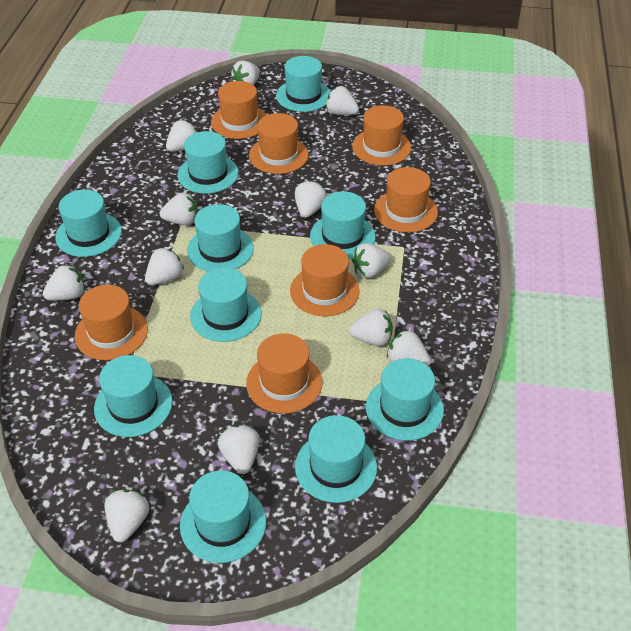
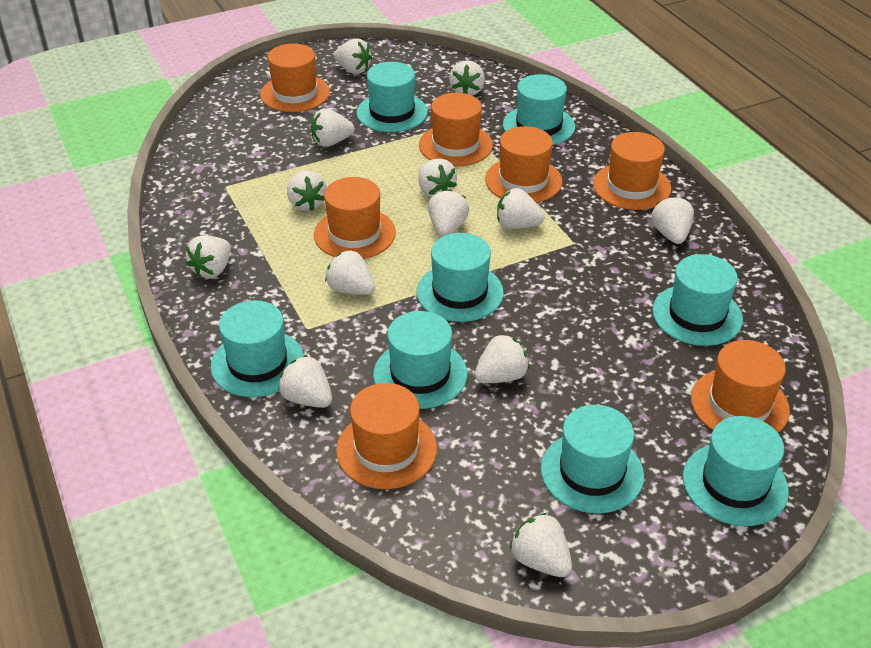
turquoise hat: 10 -> 8
white strawberry: 12 -> 13

